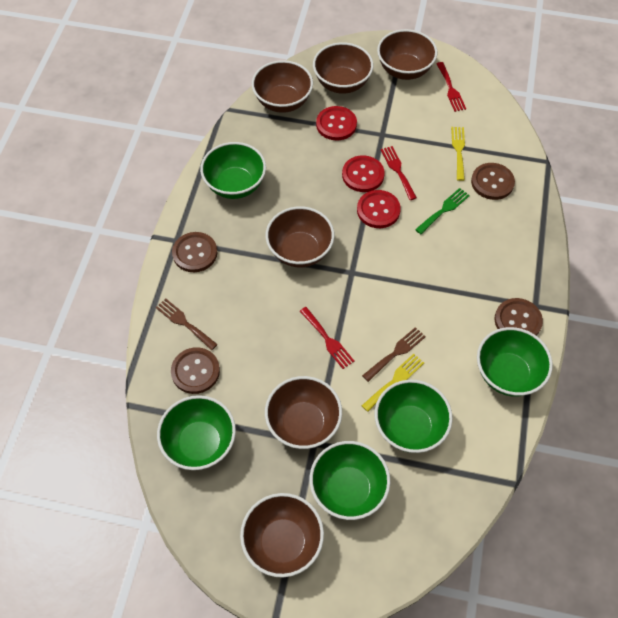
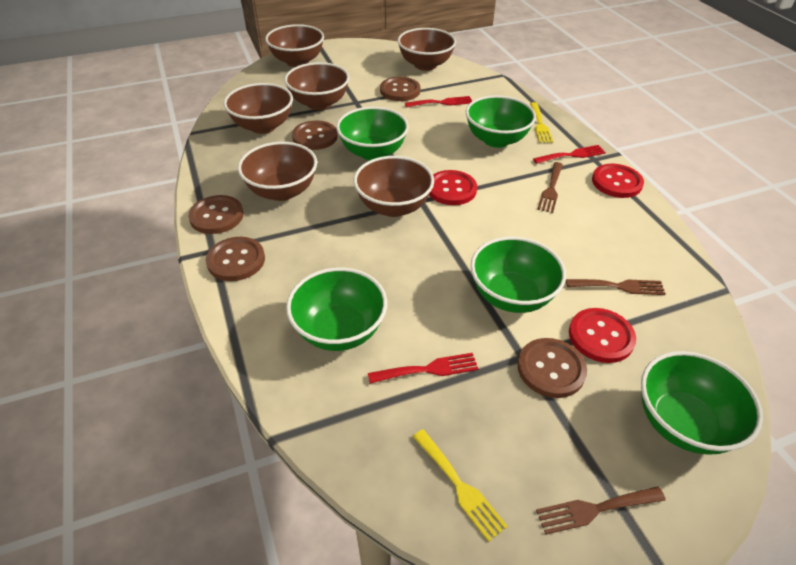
brown button: 4 -> 5
brown fork: 2 -> 3
green fork: 1 -> 0

